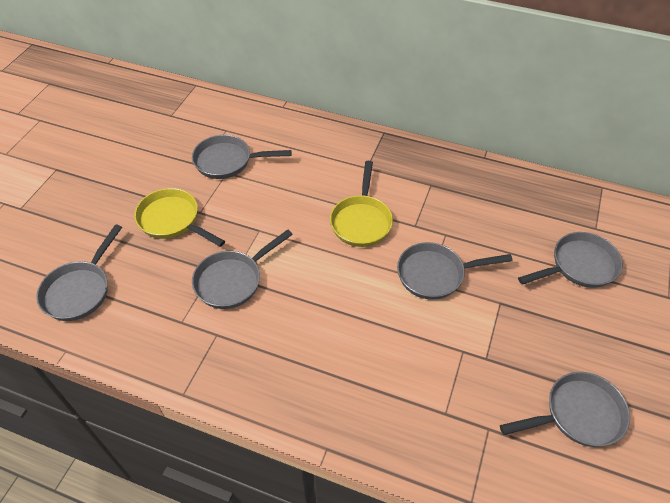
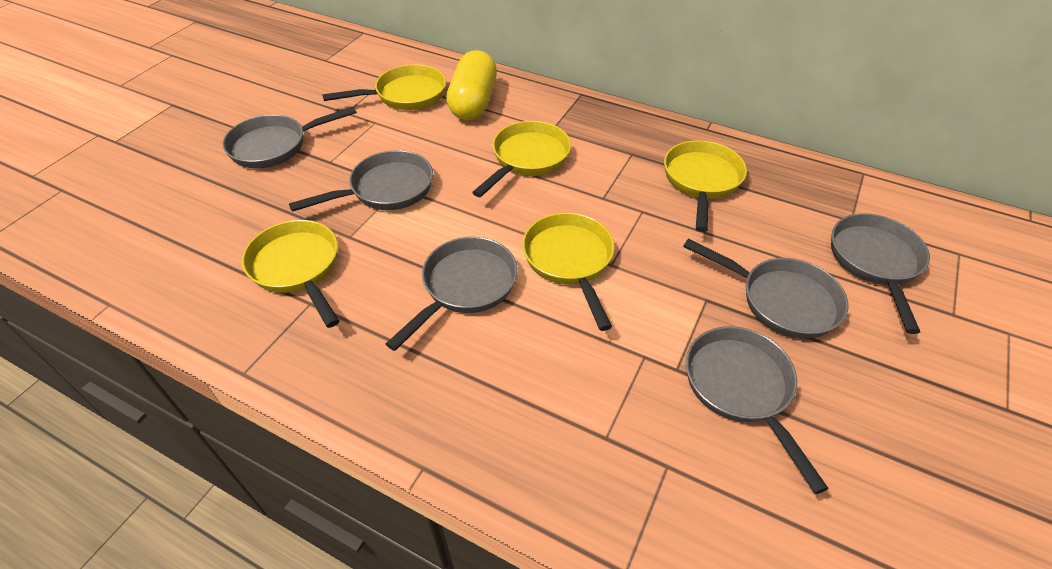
yellow capsule: 0 -> 1
yellow pan: 2 -> 5

